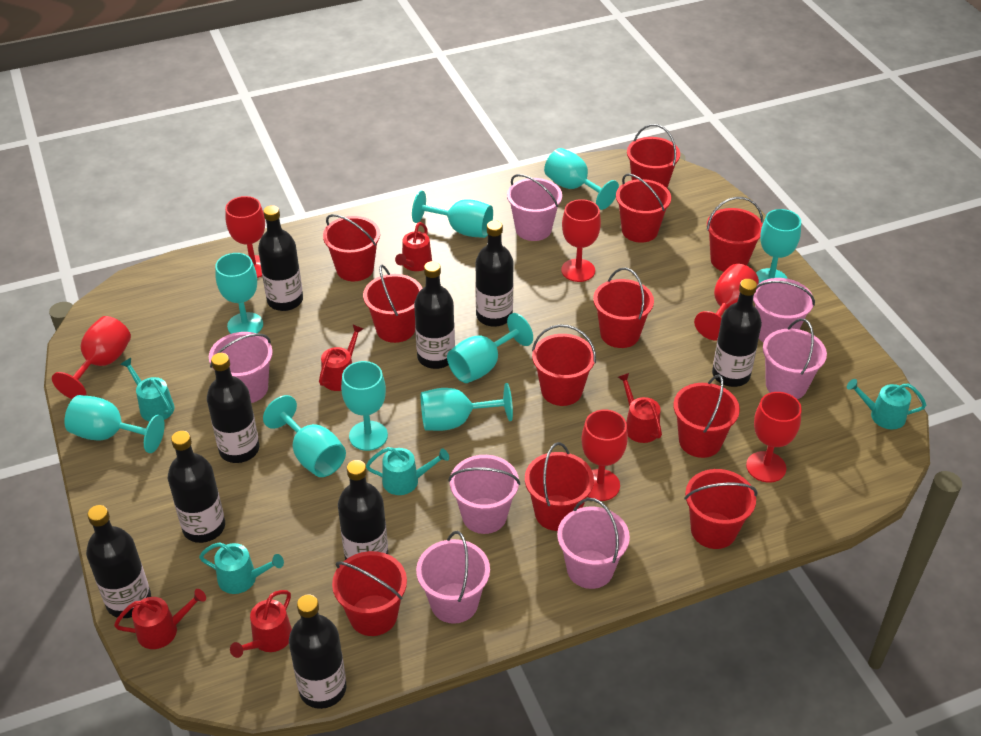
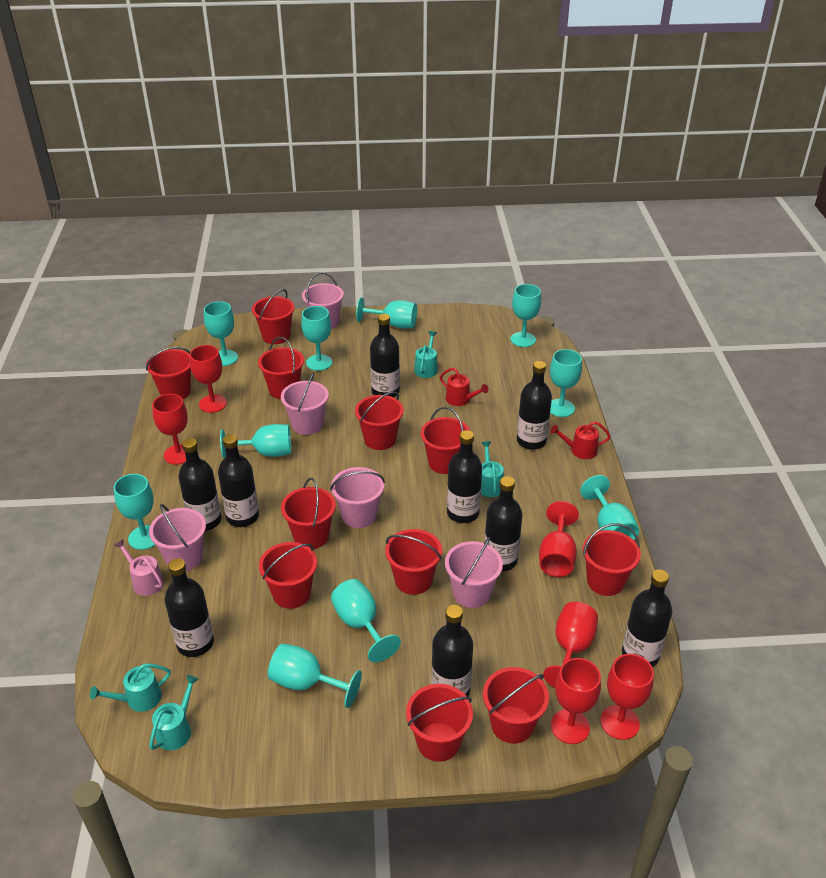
pink bucket: 7 -> 5
pink watering can: 0 -> 1
red watering can: 5 -> 2
turquoise goblet: 9 -> 10

